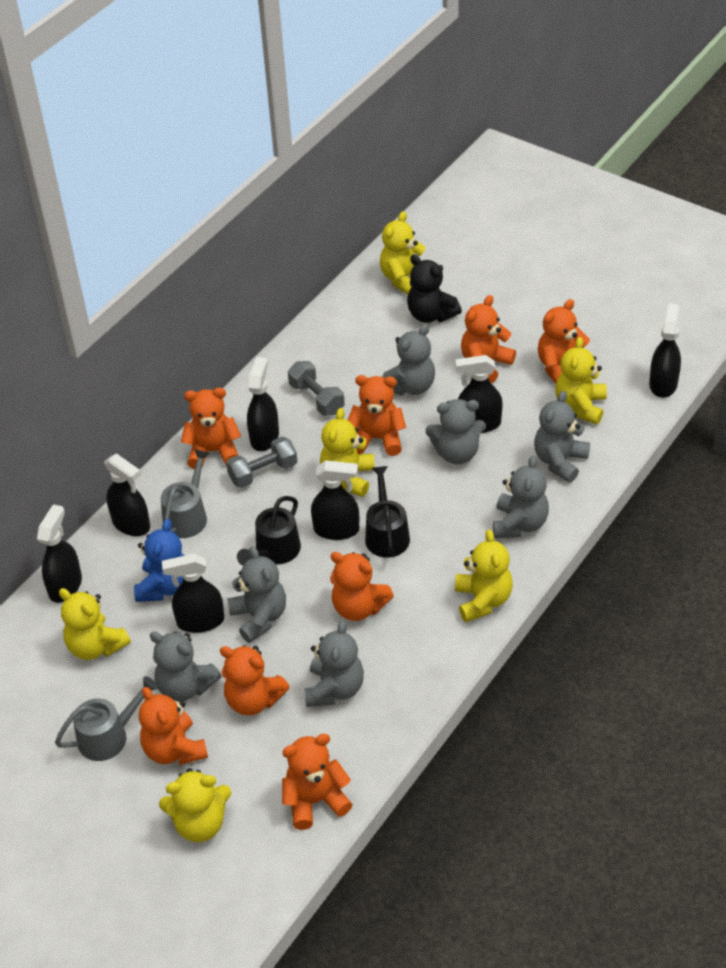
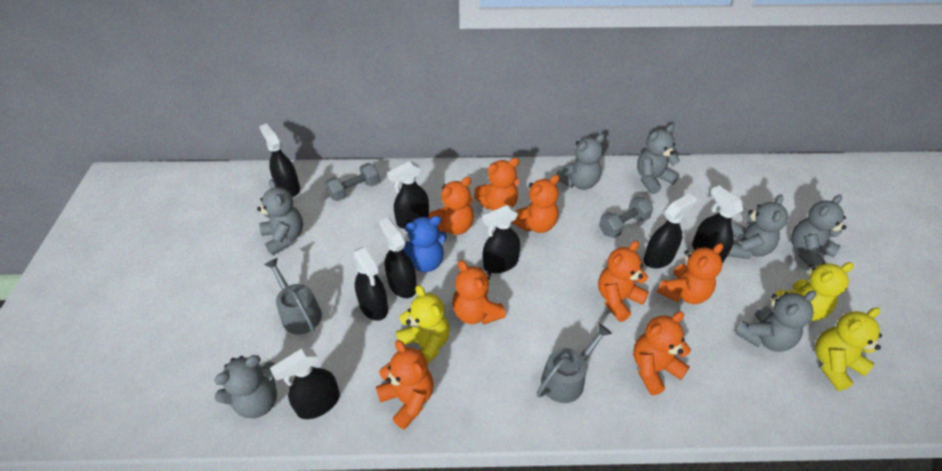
black spray bottle: 7 -> 8
black teddy bear: 1 -> 0
black watering can: 2 -> 0
yellow teddy bear: 6 -> 3

